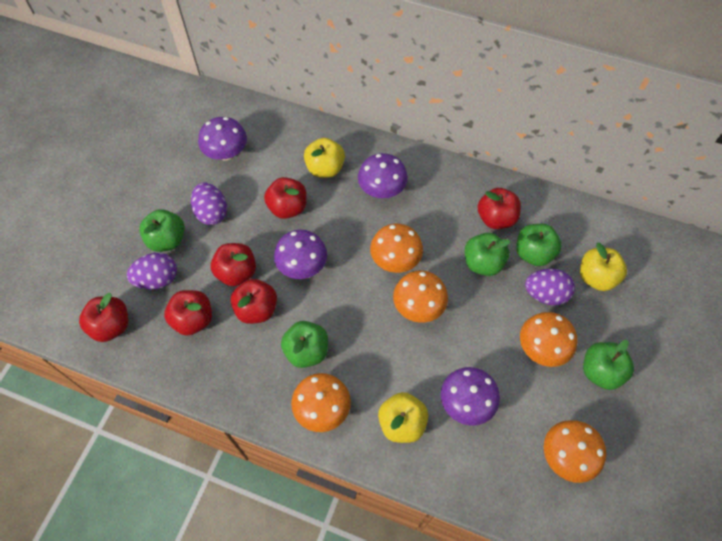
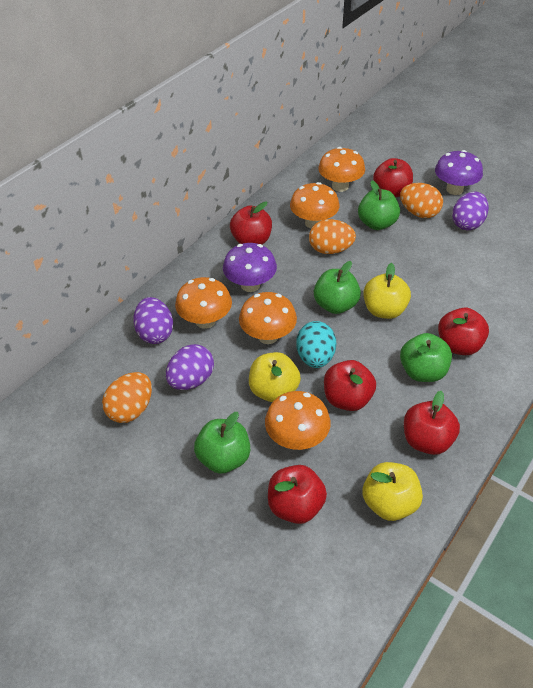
green apple: 5 -> 4
orange egg: 0 -> 3
purple mushroom: 4 -> 2
turquoise egg: 0 -> 1

